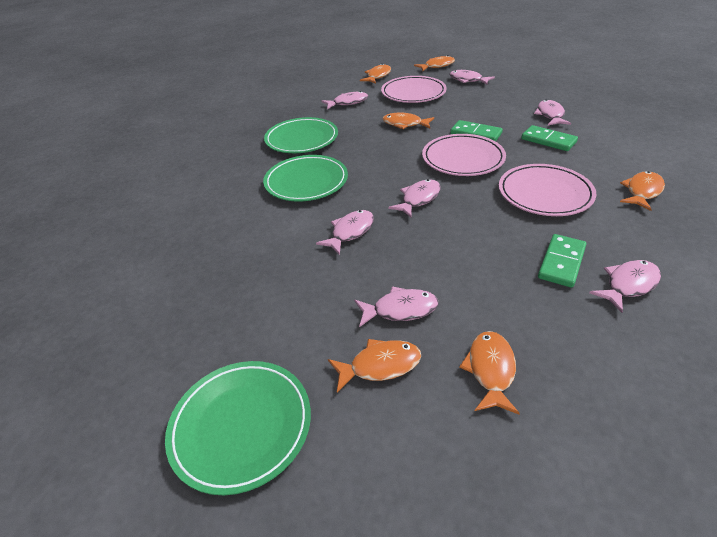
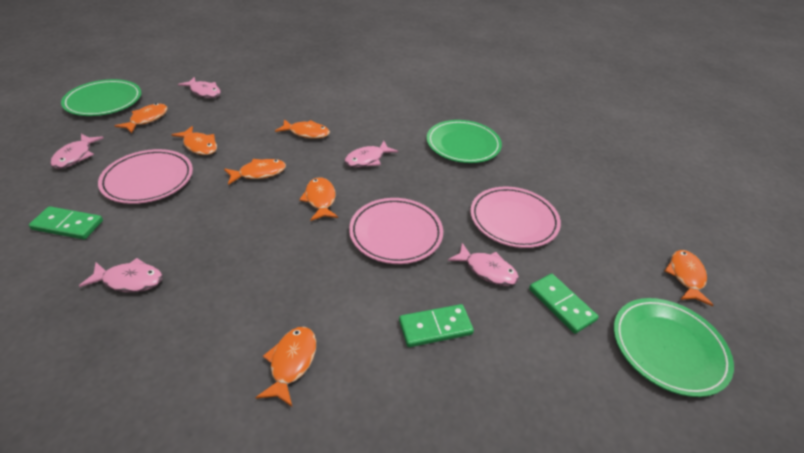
orange fish: 6 -> 7
pink fish: 7 -> 5

